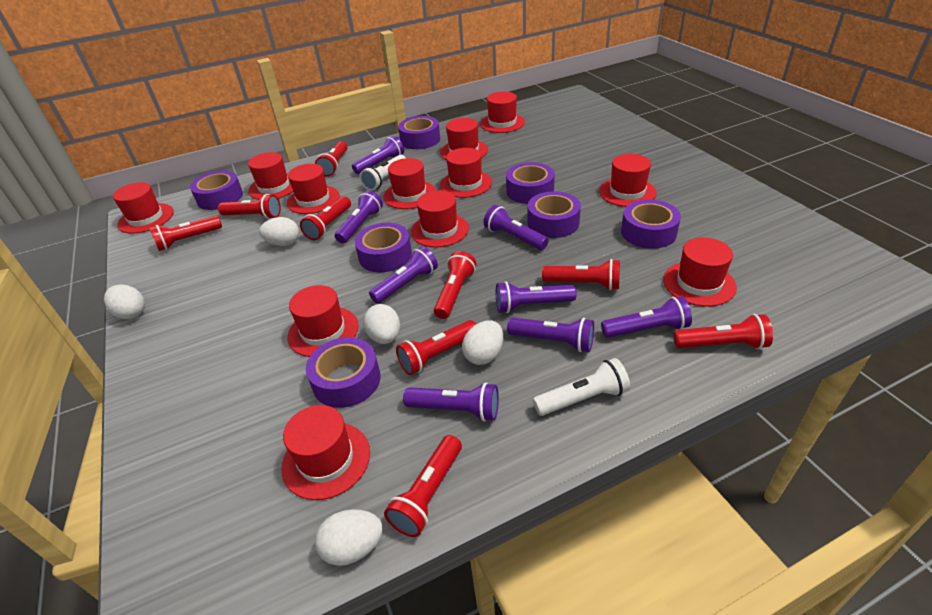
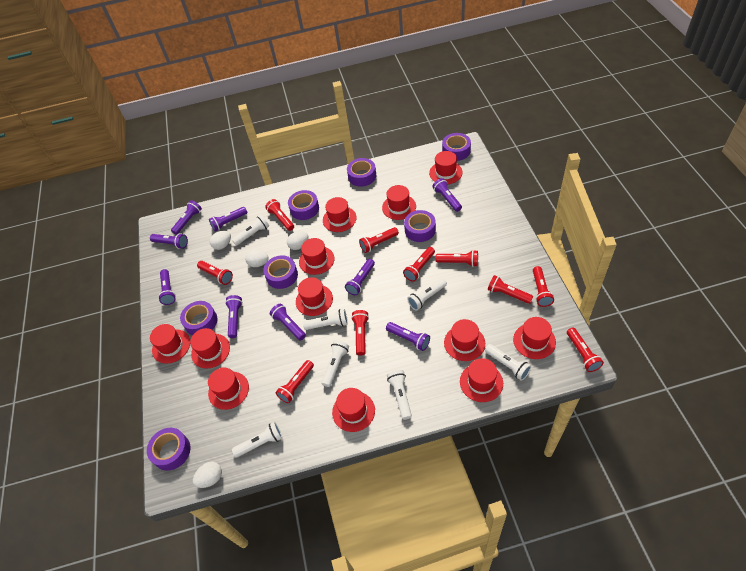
purple flashlight: 8 -> 9
red flashlight: 9 -> 10
white egg: 5 -> 4
white flashlight: 2 -> 7

